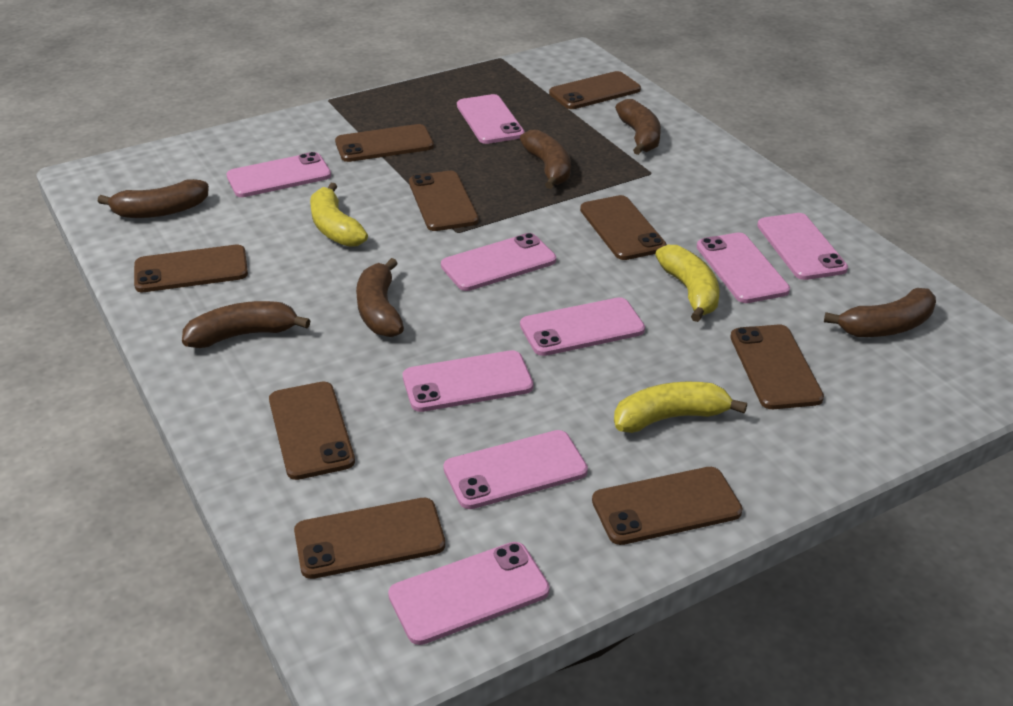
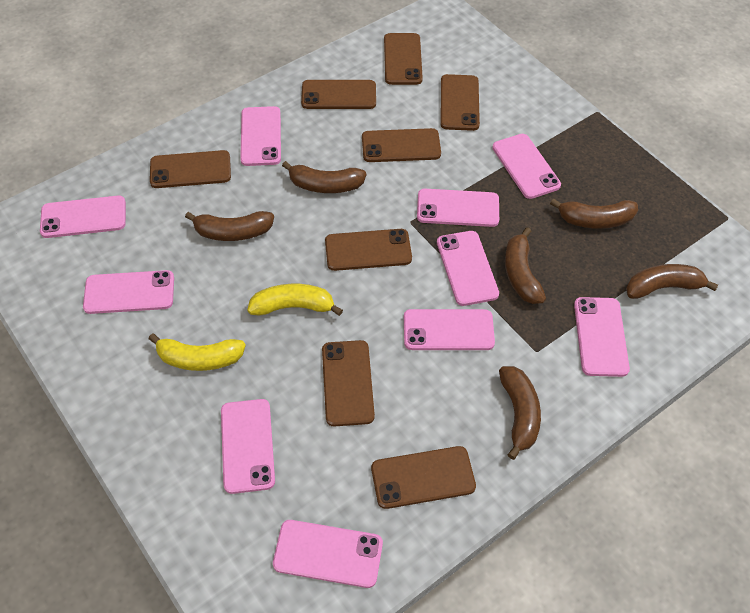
brown phone: 9 -> 8
pink phone: 9 -> 10
yellow banana: 3 -> 2

